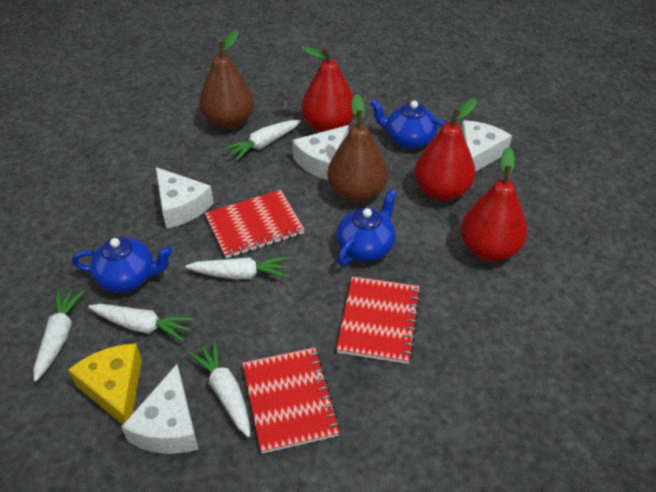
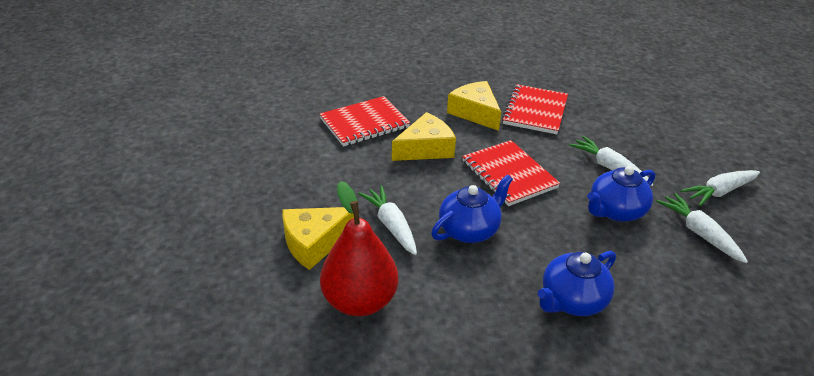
brown pear: 2 -> 0
red pear: 3 -> 1
white carrot: 5 -> 4
white cheese: 4 -> 0
yellow cheese: 1 -> 3

